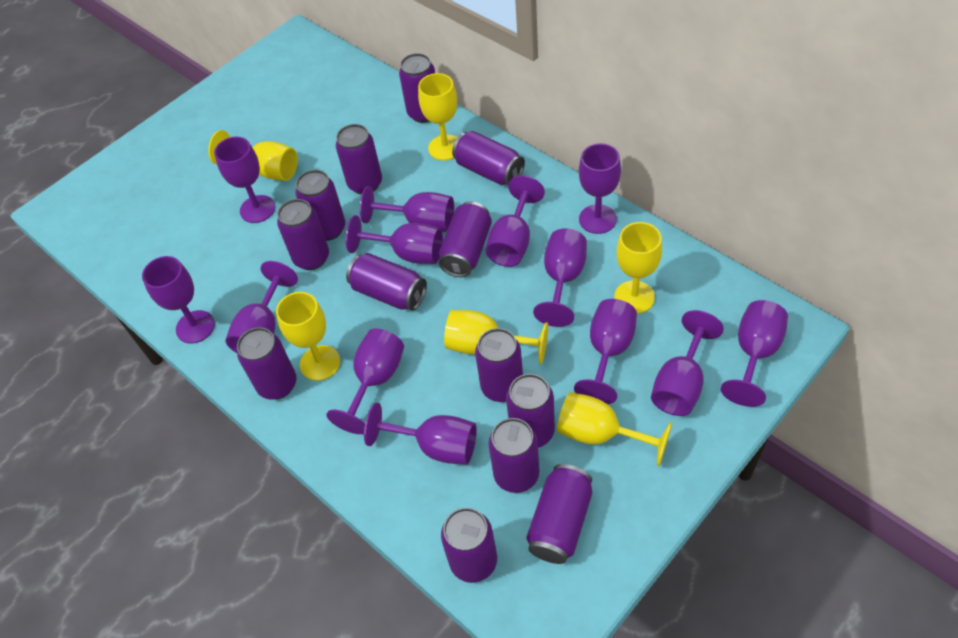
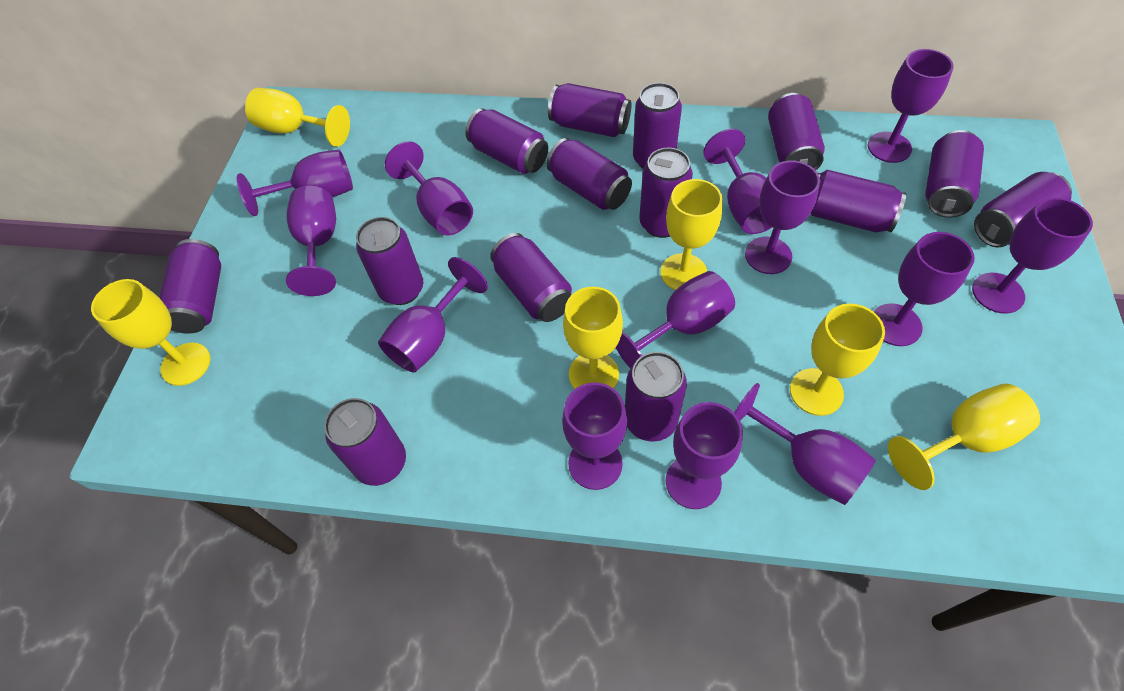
purple can: 13 -> 14

